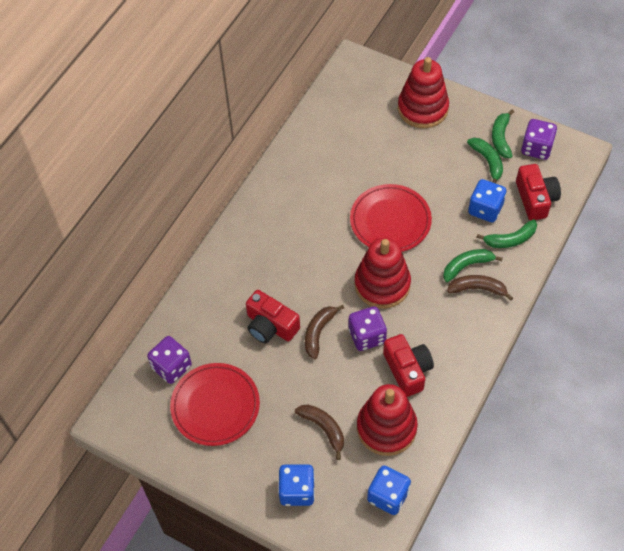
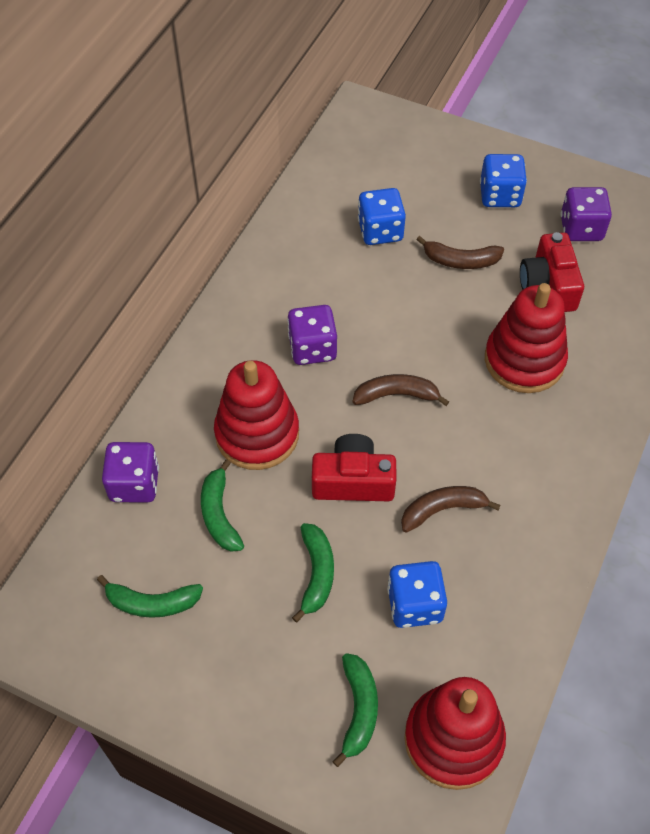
red camera: 3 -> 2
red plate: 2 -> 0

